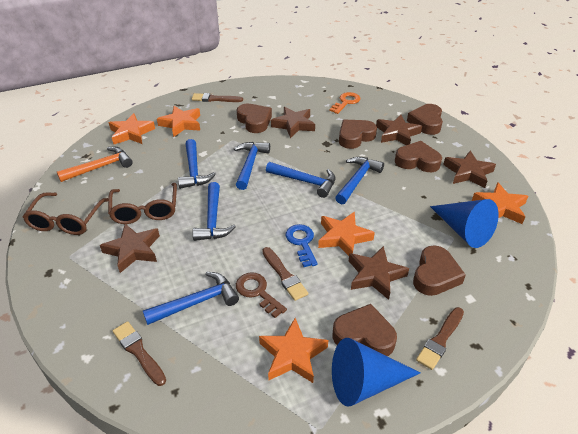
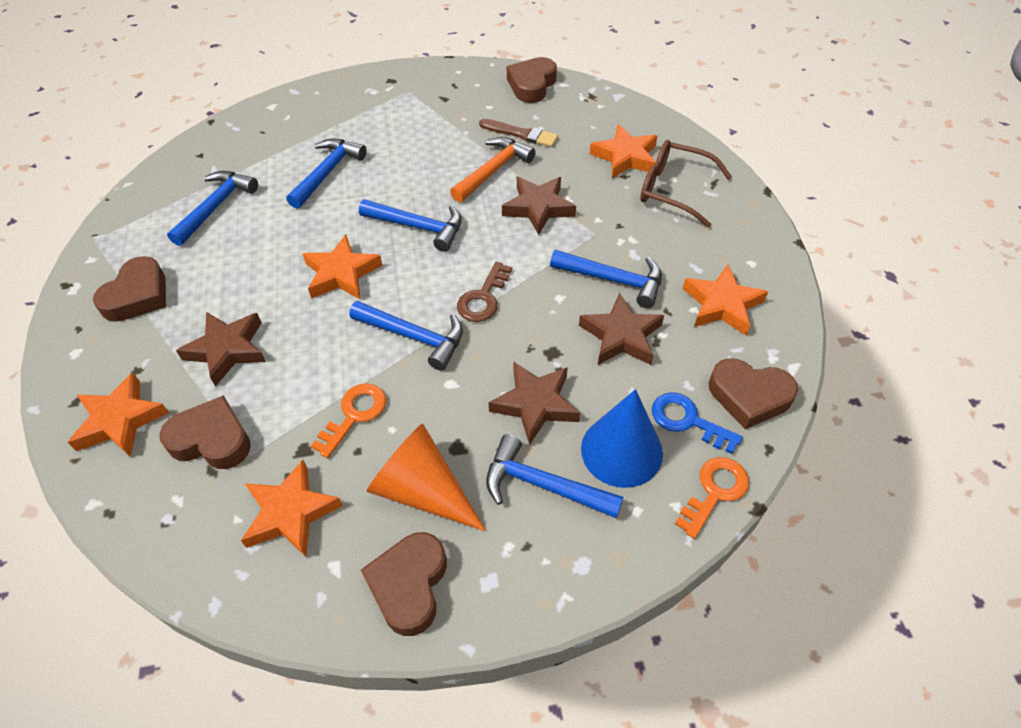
blue cone: 2 -> 1
brown brush: 4 -> 1
brown glasses: 2 -> 1
brown heart: 6 -> 5
brown star: 5 -> 4
orange cone: 0 -> 1
orange key: 1 -> 2

